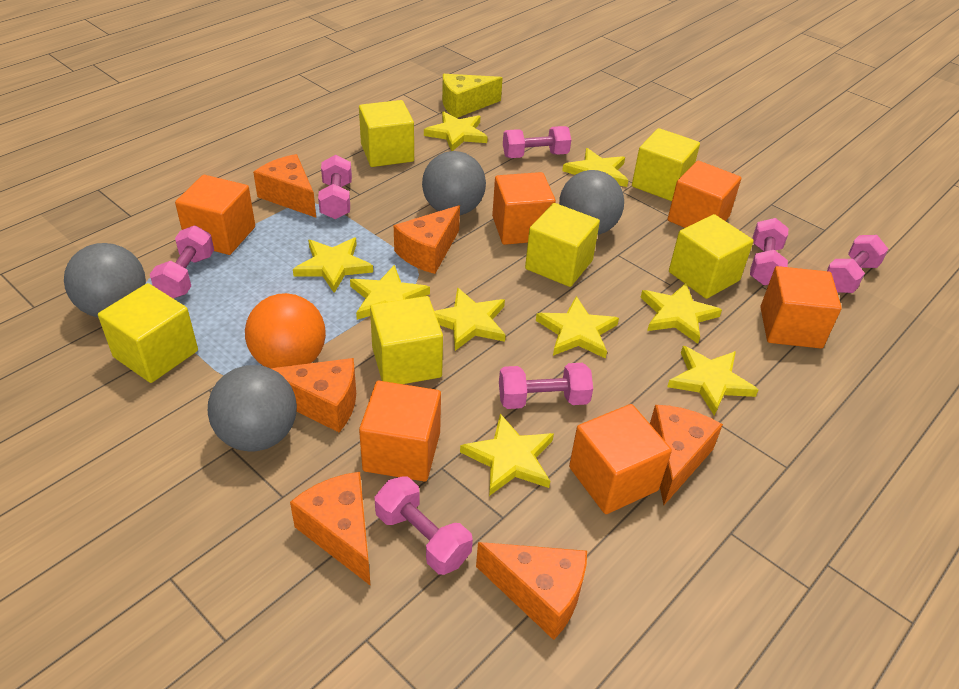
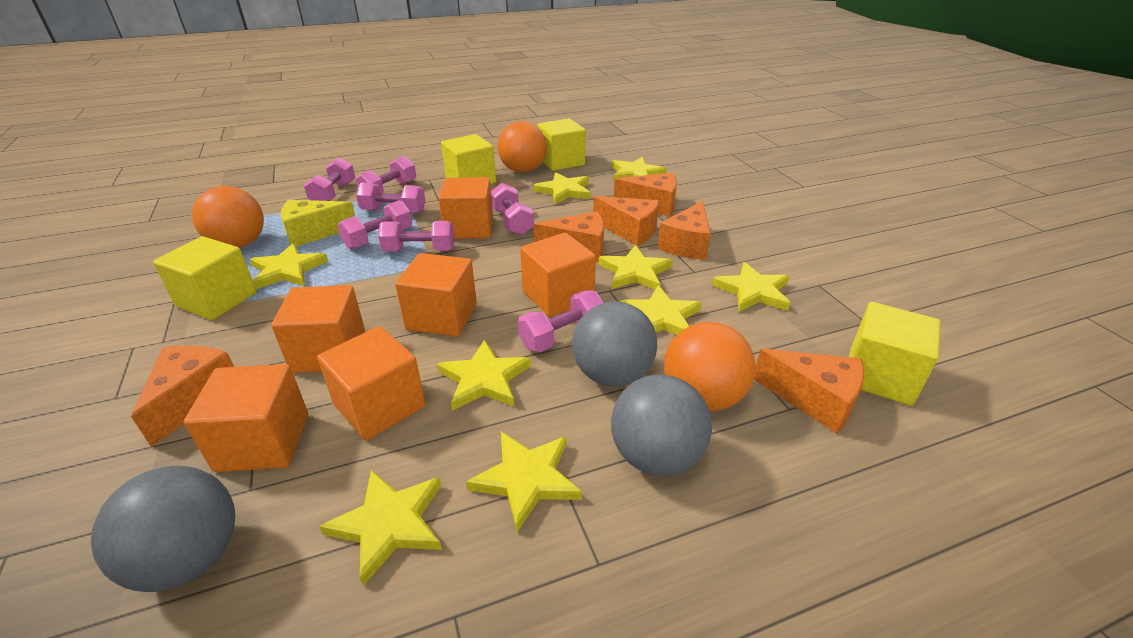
grey ball: 4 -> 3
orange ball: 1 -> 3
yellow cube: 6 -> 4

